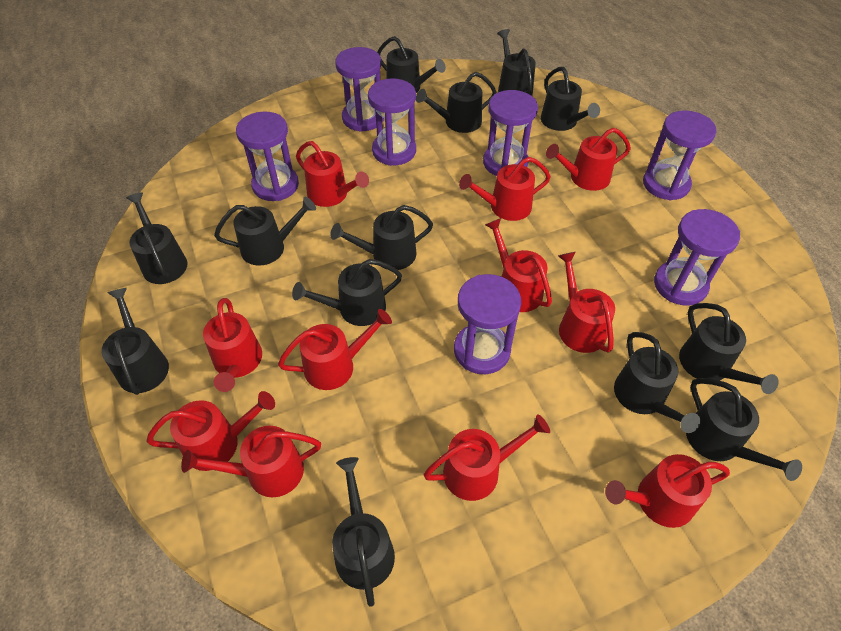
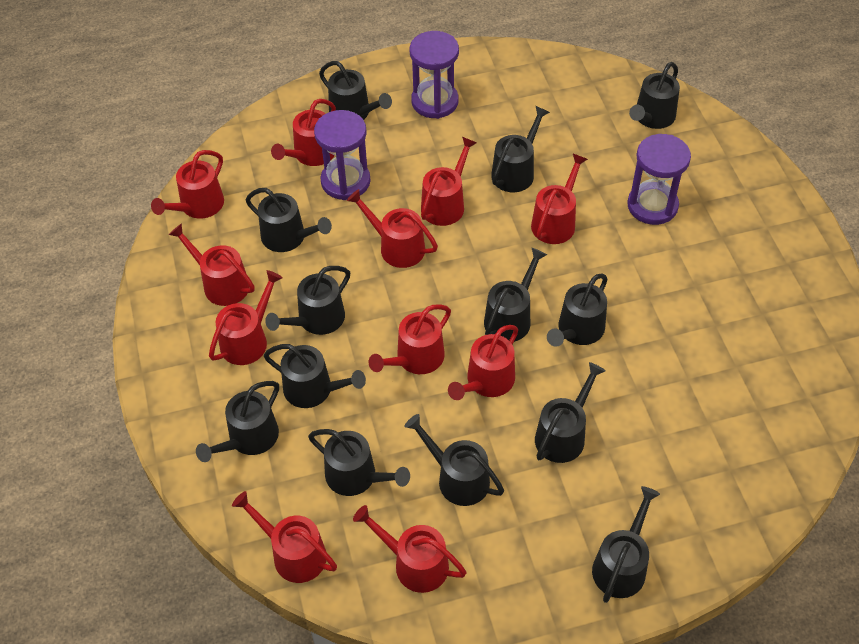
purple hourglass: 7 -> 3

